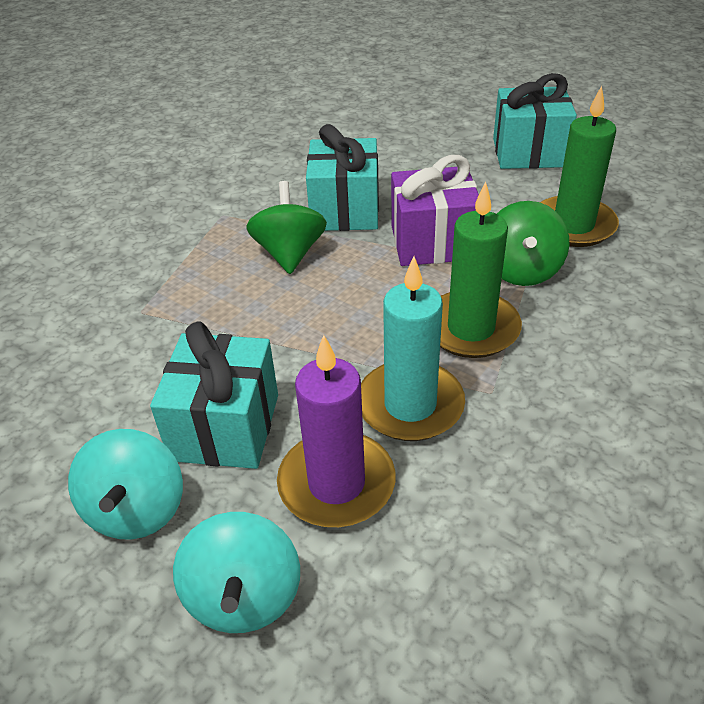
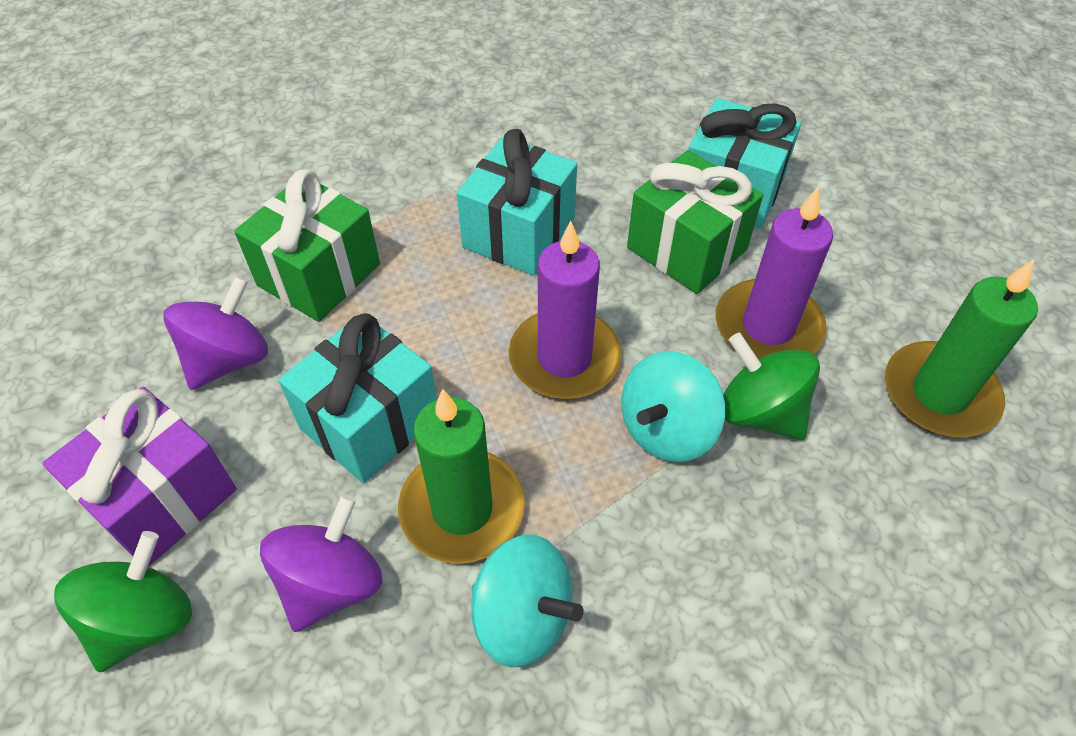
green gift: 0 -> 2
purple candle: 1 -> 2
purple spinning top: 0 -> 2
turquoise candle: 1 -> 0

